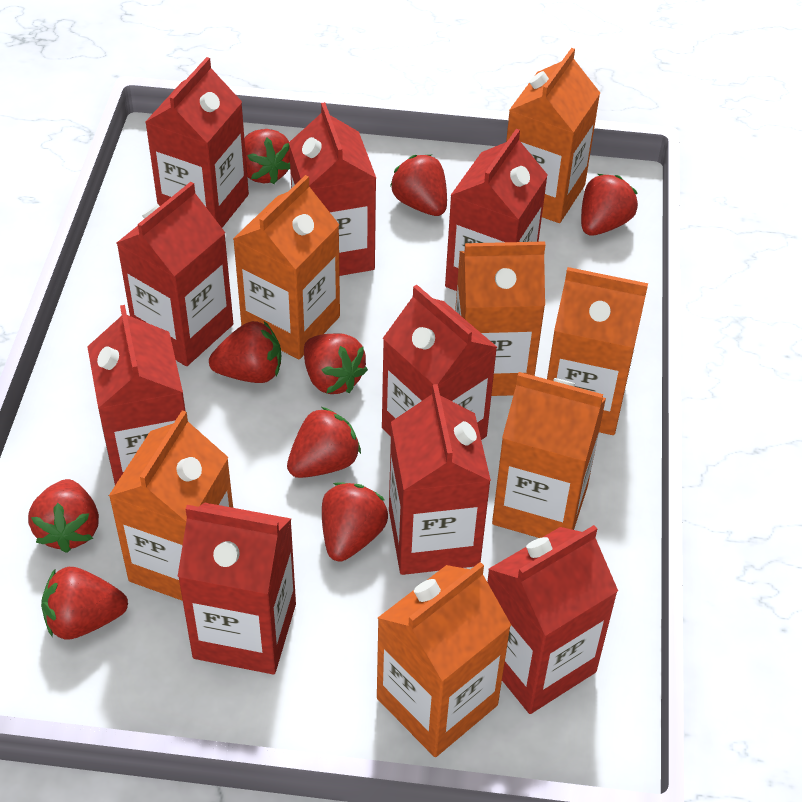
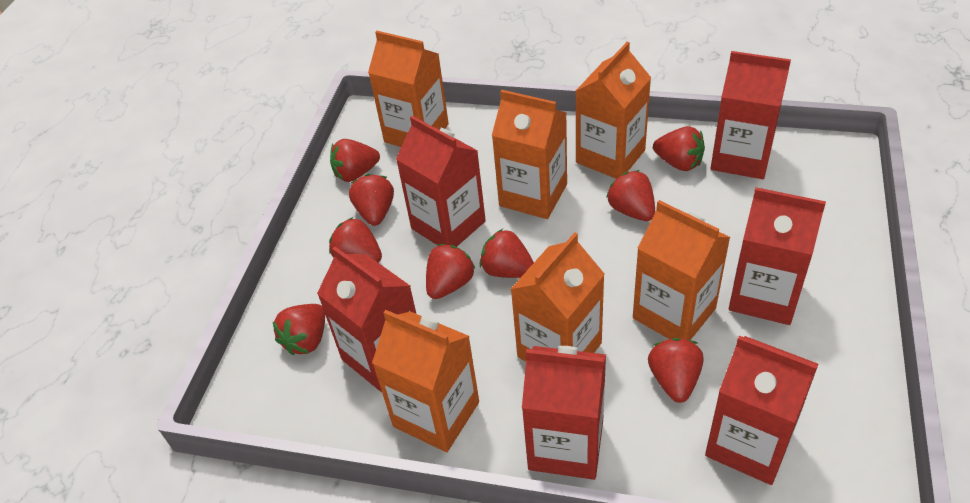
orange carton: 7 -> 6
red carton: 9 -> 6

